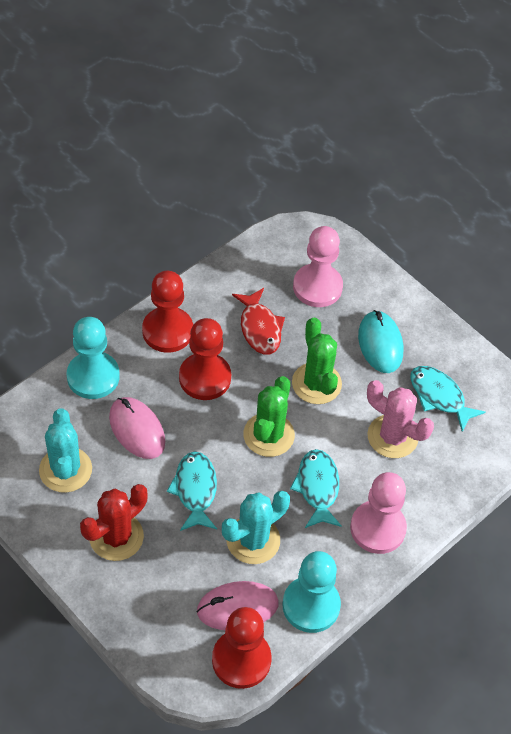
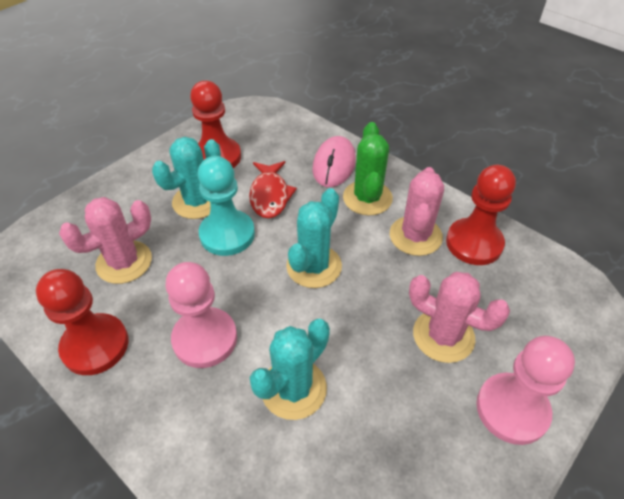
green cactus: 2 -> 1
pink cactus: 1 -> 3
pink mouse: 2 -> 1
red cactus: 1 -> 0
turquoise cactus: 2 -> 3
turquoise fish: 3 -> 0
turquoise mouse: 1 -> 0
turquoise pawn: 2 -> 1

